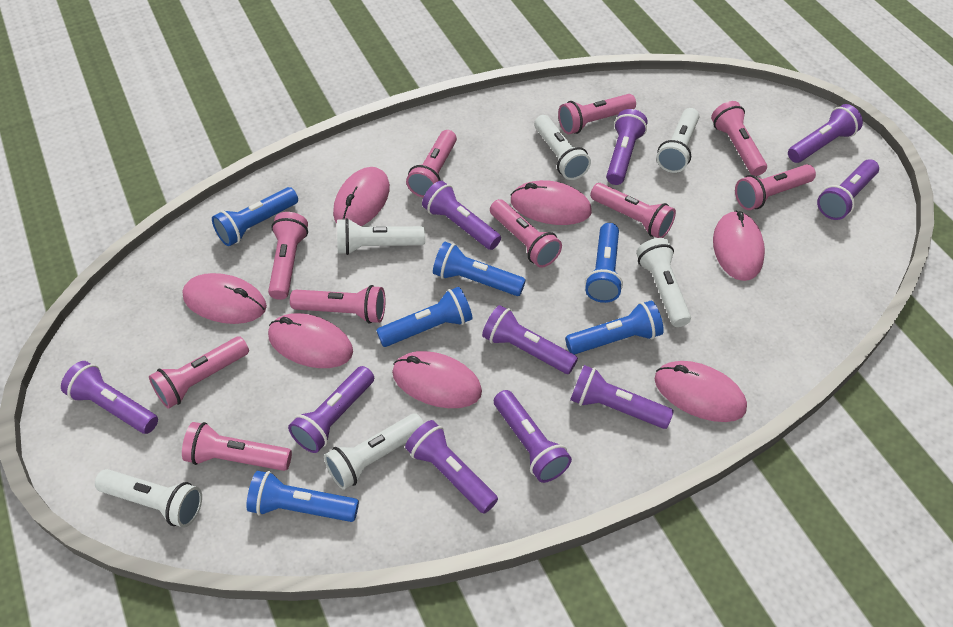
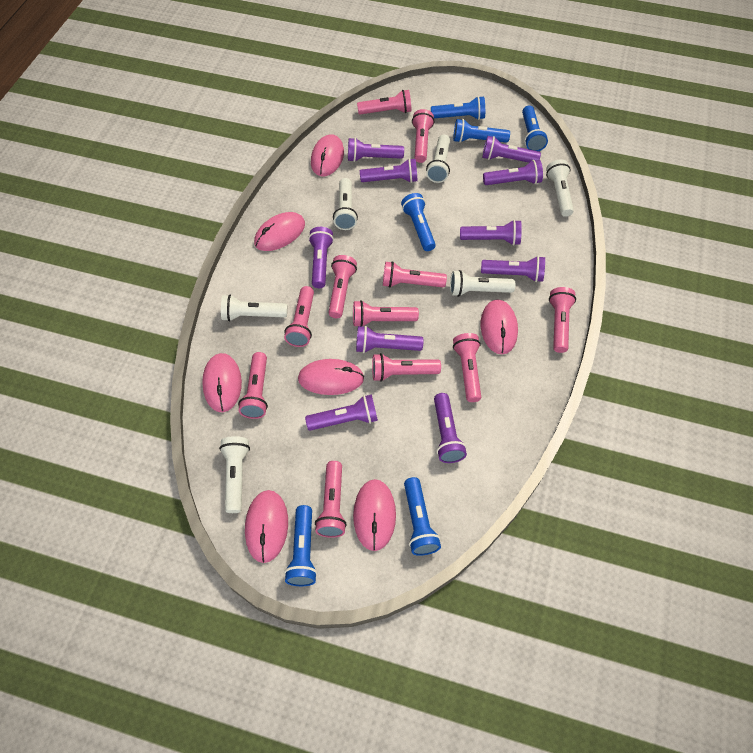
pink flashlight: 10 -> 11

